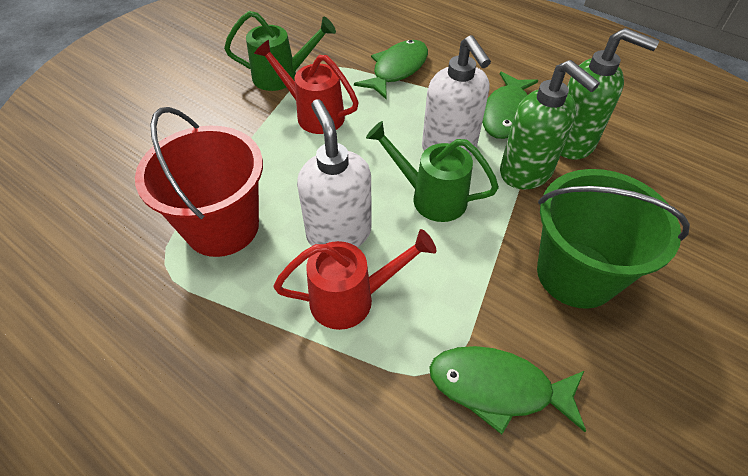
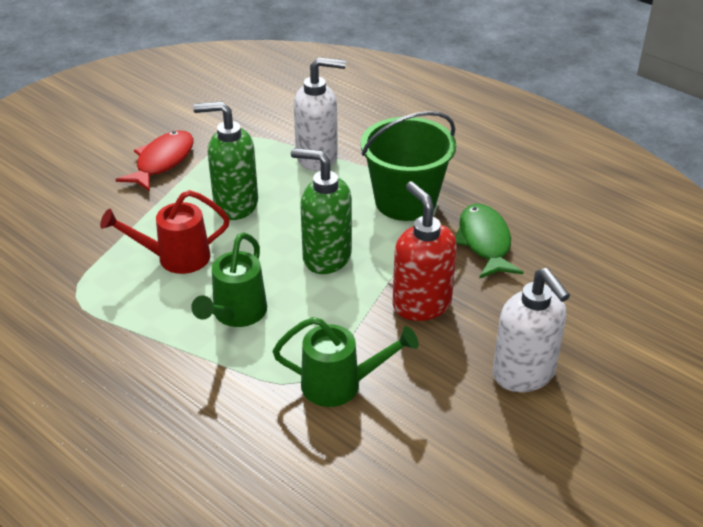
green fish: 3 -> 1
red bucket: 1 -> 0
red fish: 0 -> 1
red soap dispenser: 0 -> 1
red watering can: 2 -> 1

